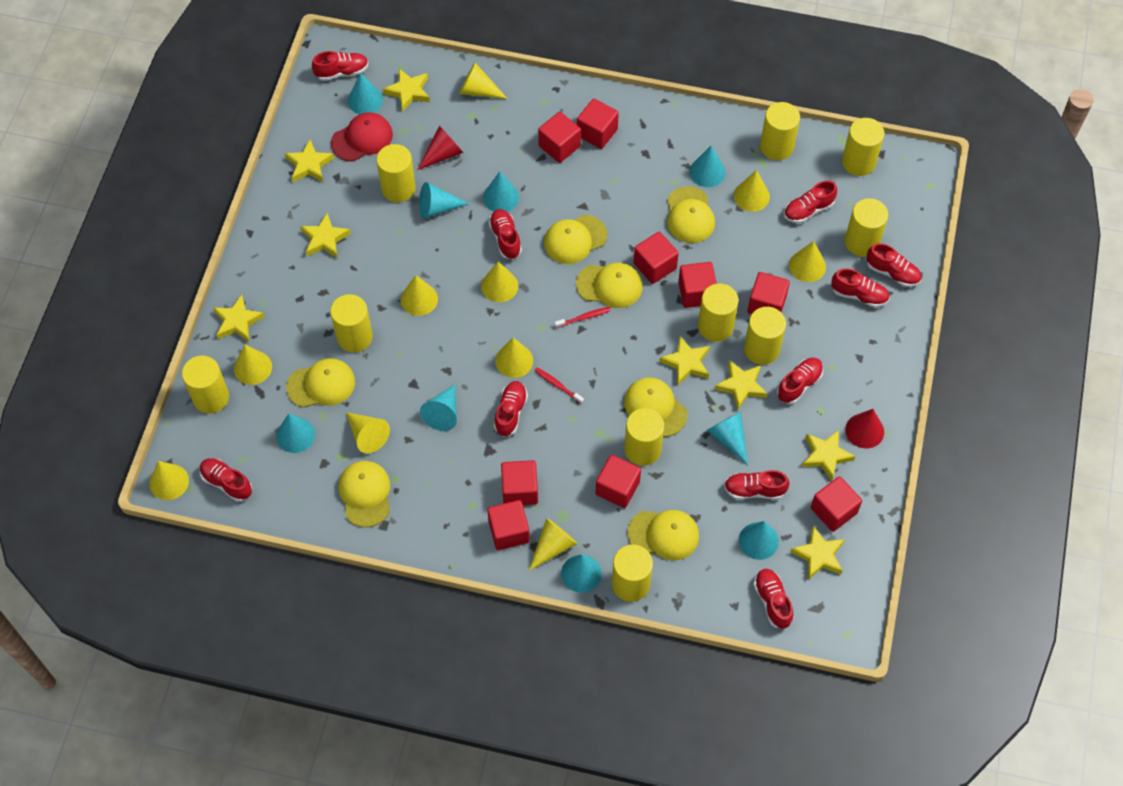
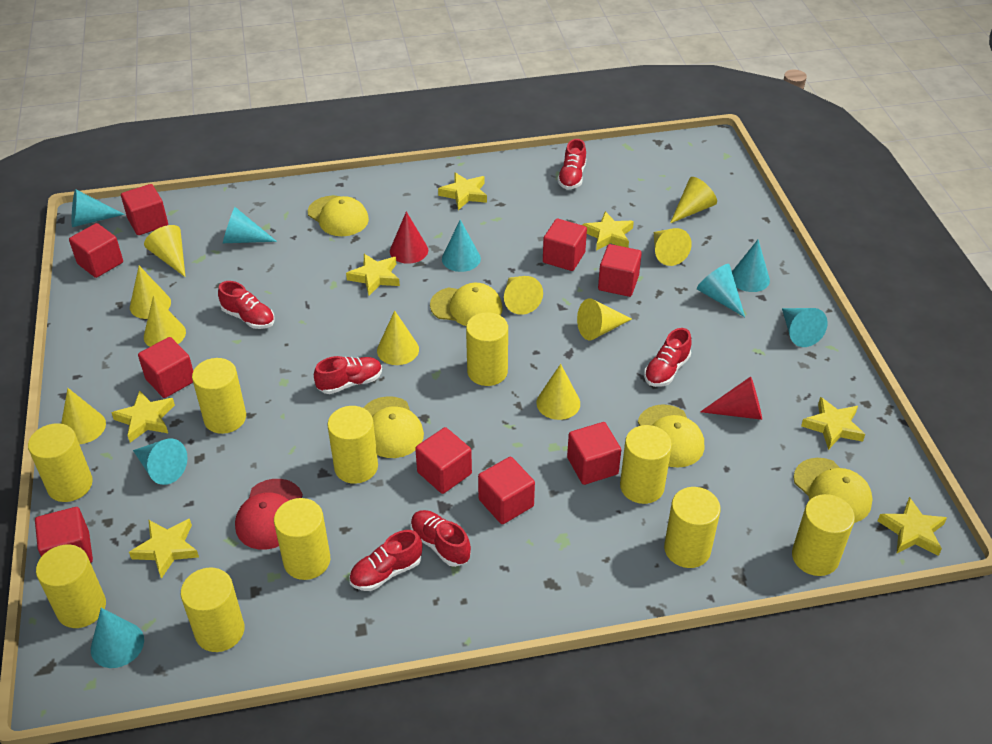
red shoe: 10 -> 6
red toothbrush: 2 -> 0
turquoise cone: 9 -> 8
yellow cap: 7 -> 5
yellow star: 8 -> 7

